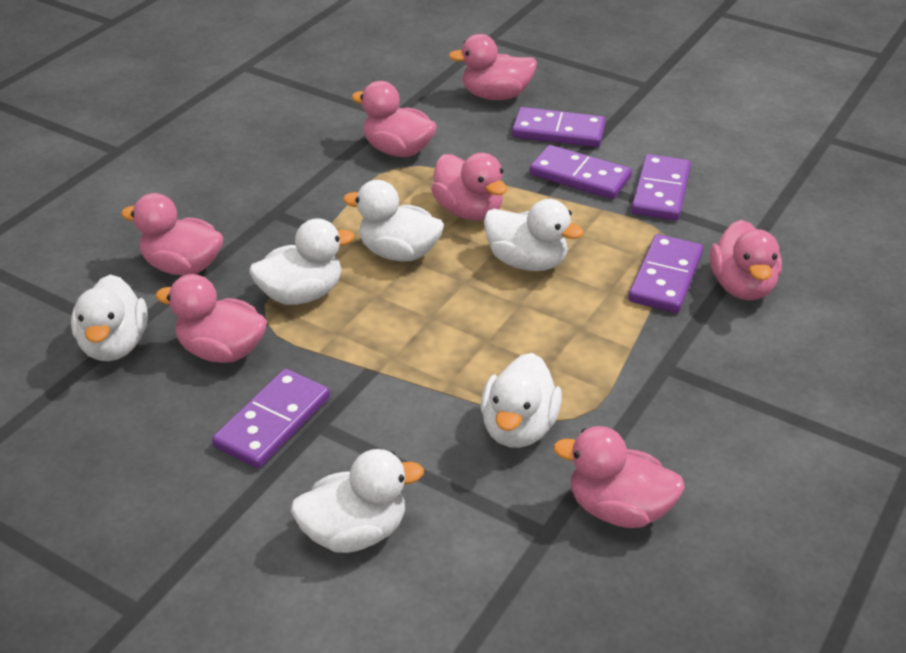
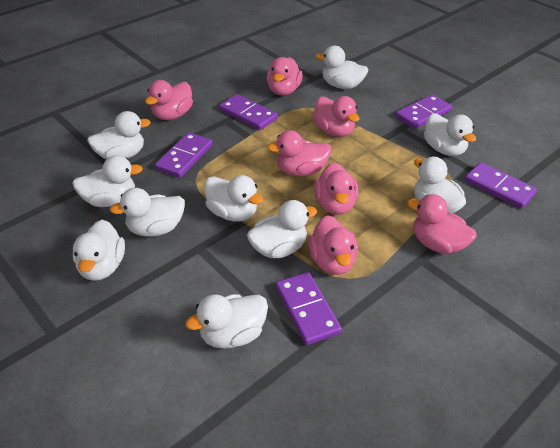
white duck: 6 -> 10

